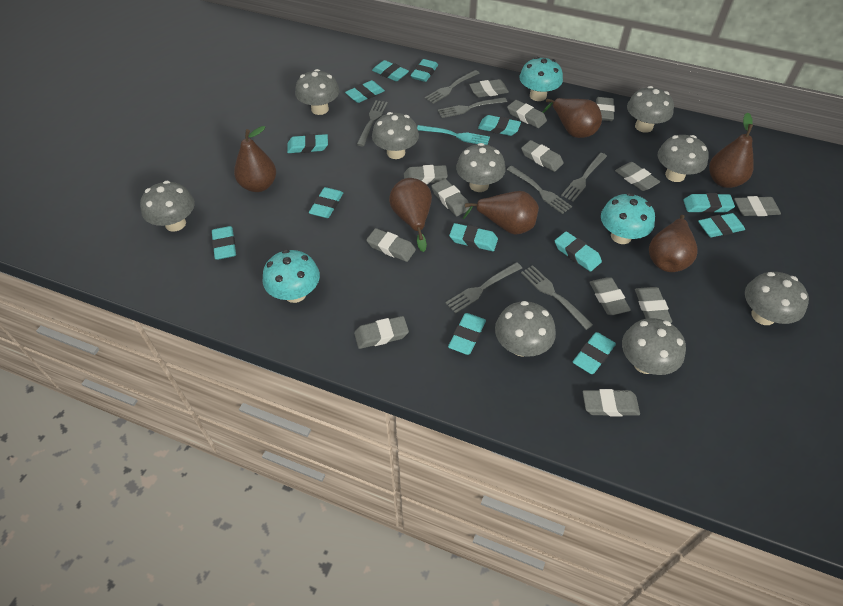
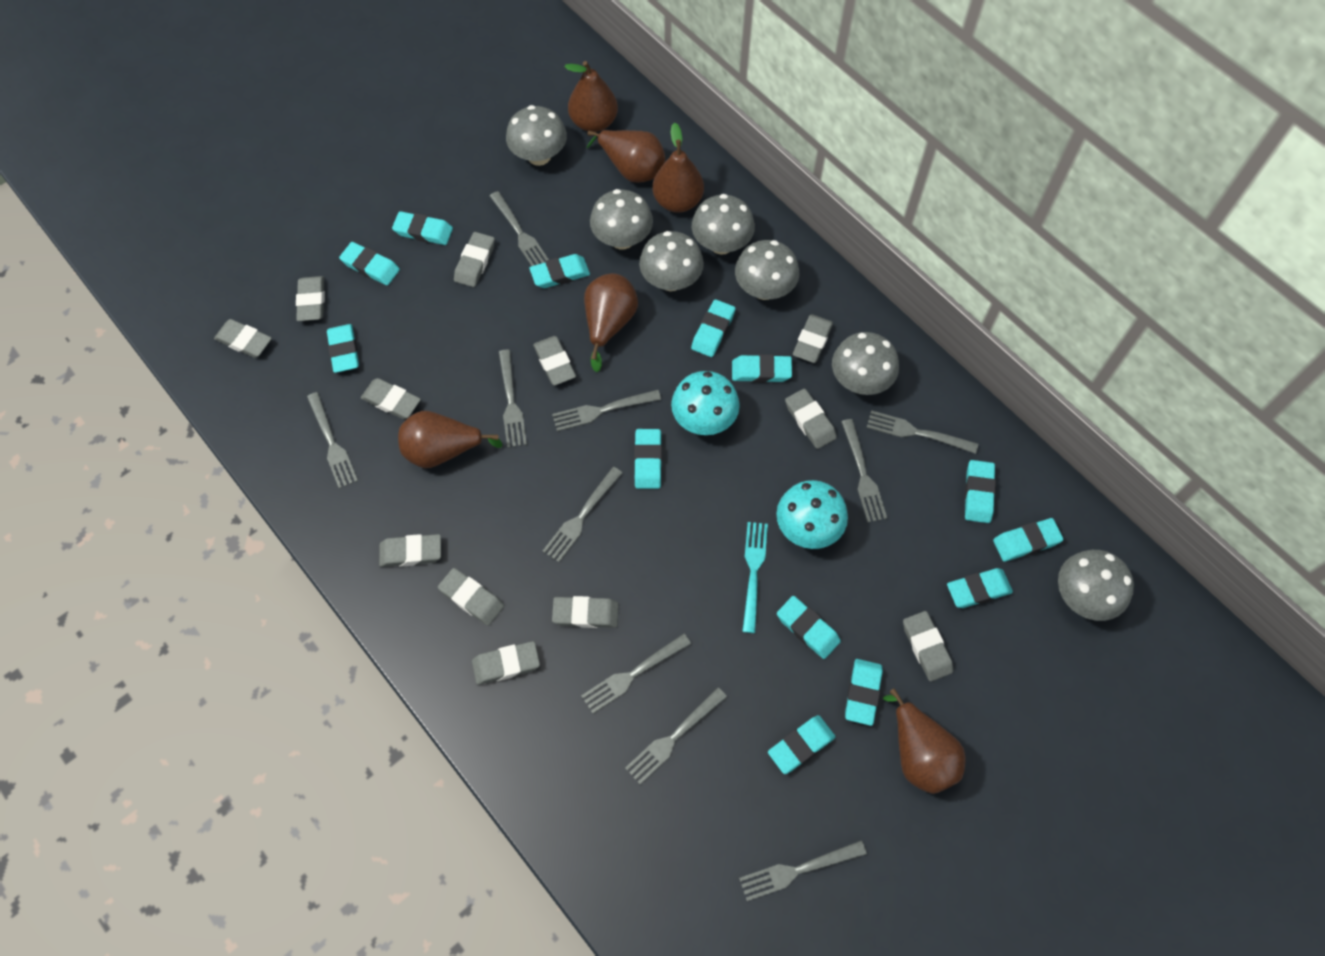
grey eraser: 13 -> 12
grey fork: 7 -> 10
grey mushroom: 9 -> 7
turquoise mushroom: 3 -> 2

